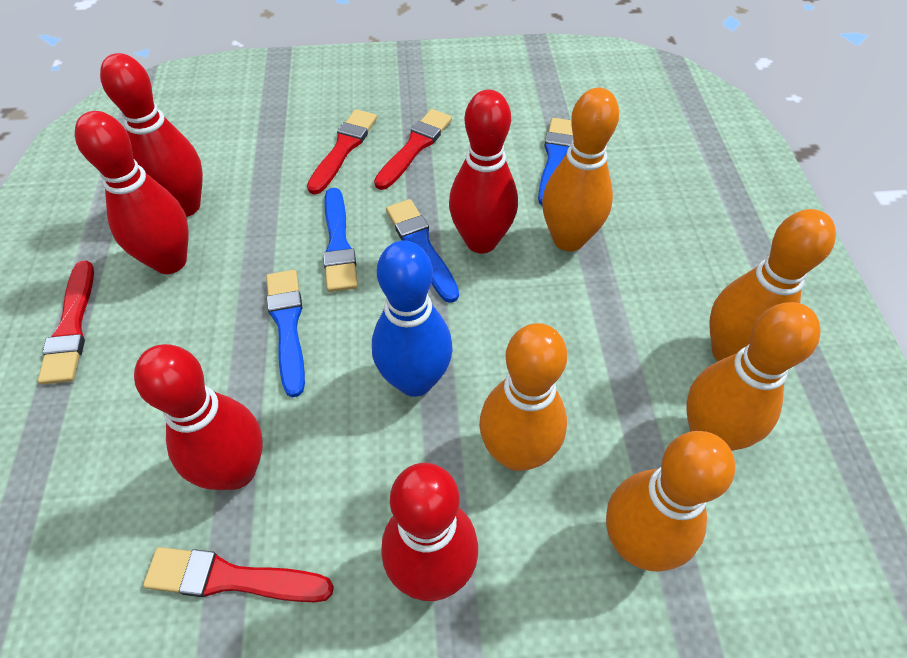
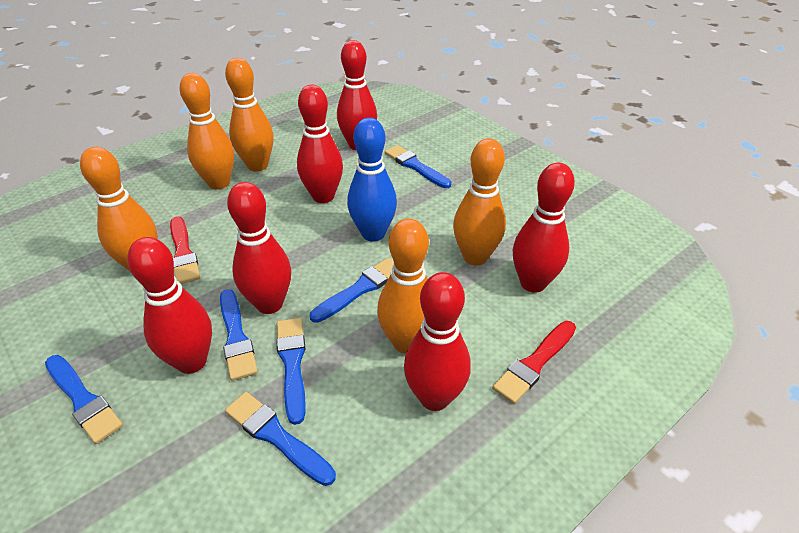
blue brush: 4 -> 6
red bowling pin: 5 -> 6
red brush: 4 -> 2

